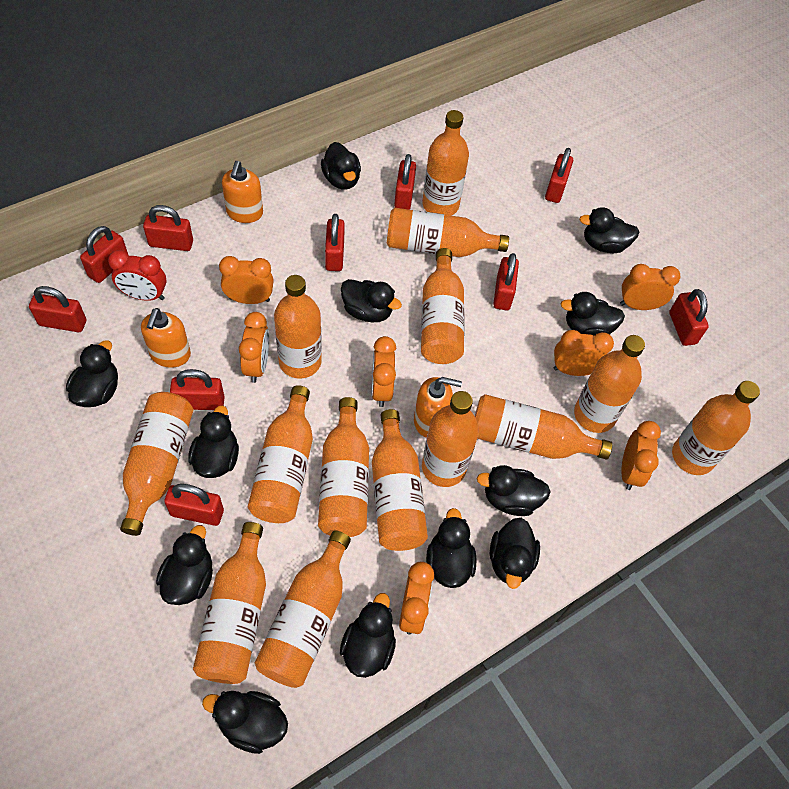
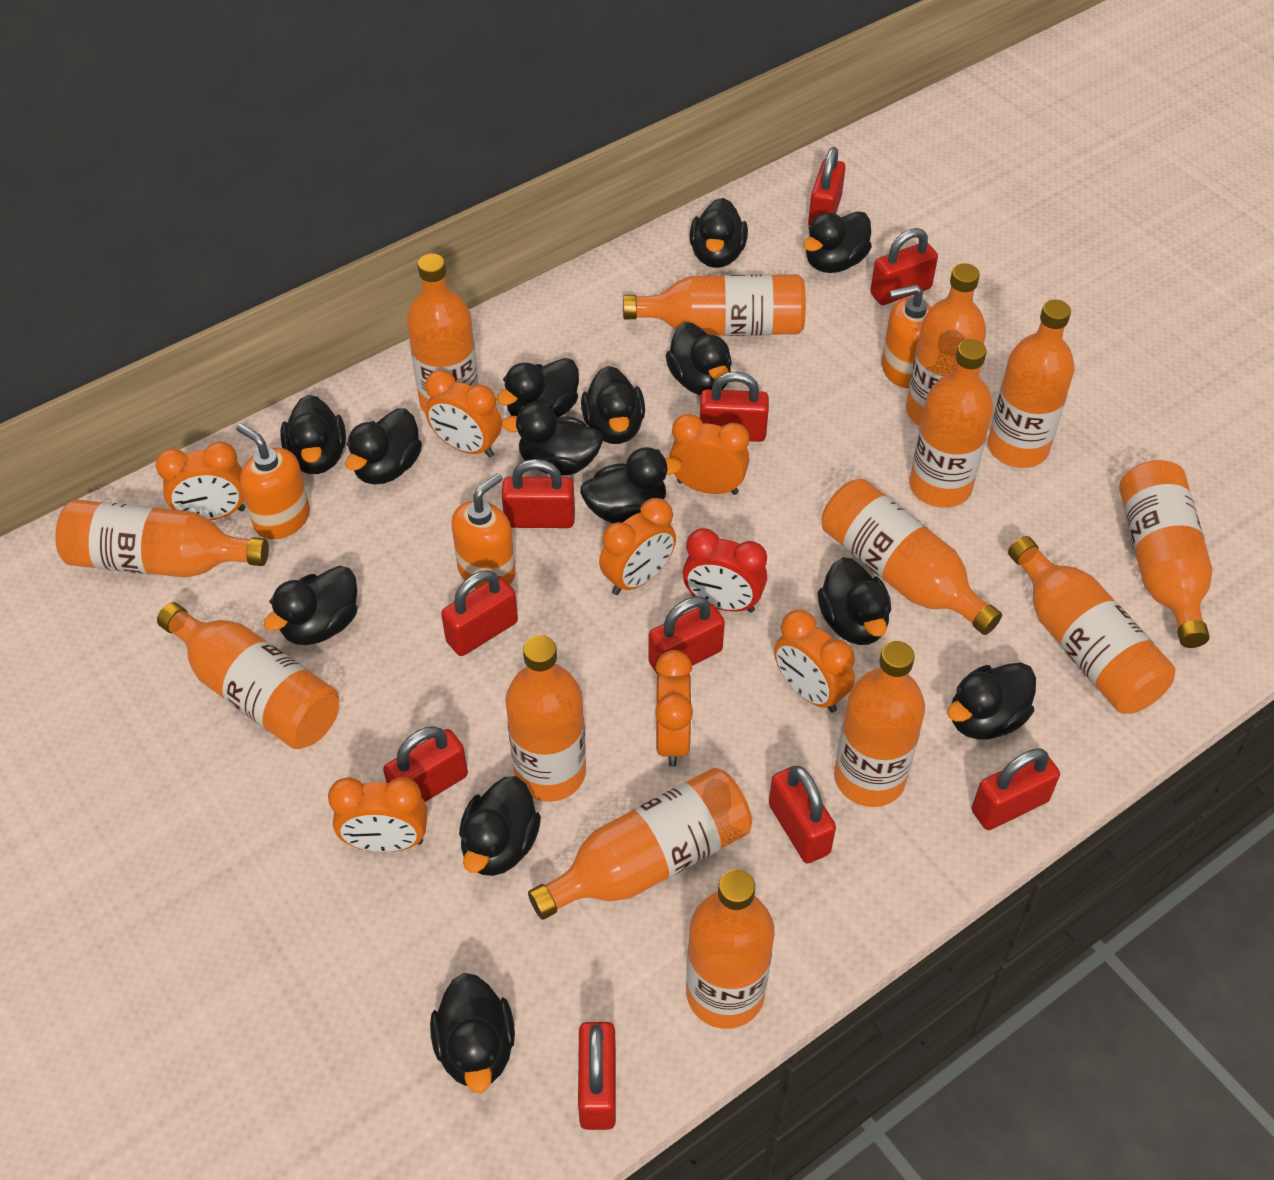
black duck: 12 -> 14

